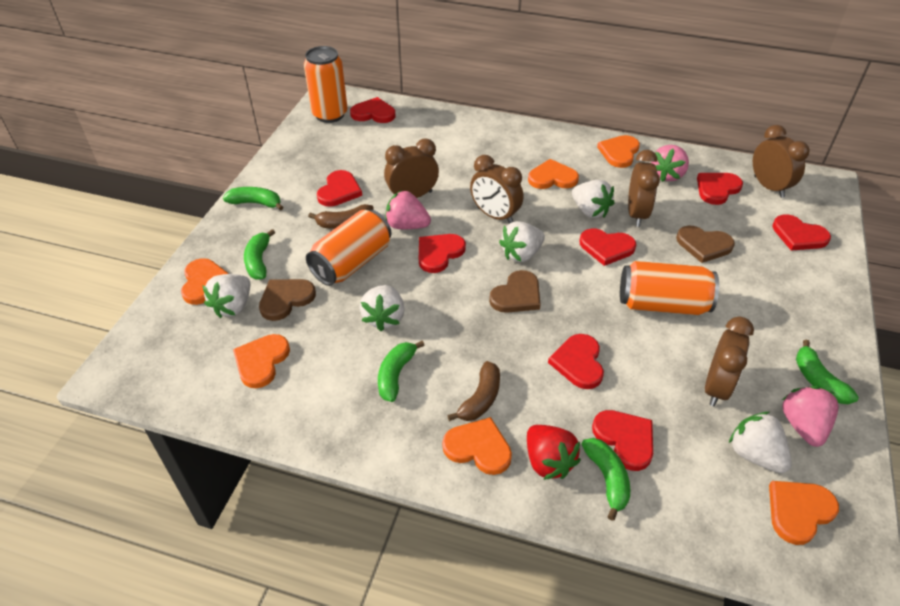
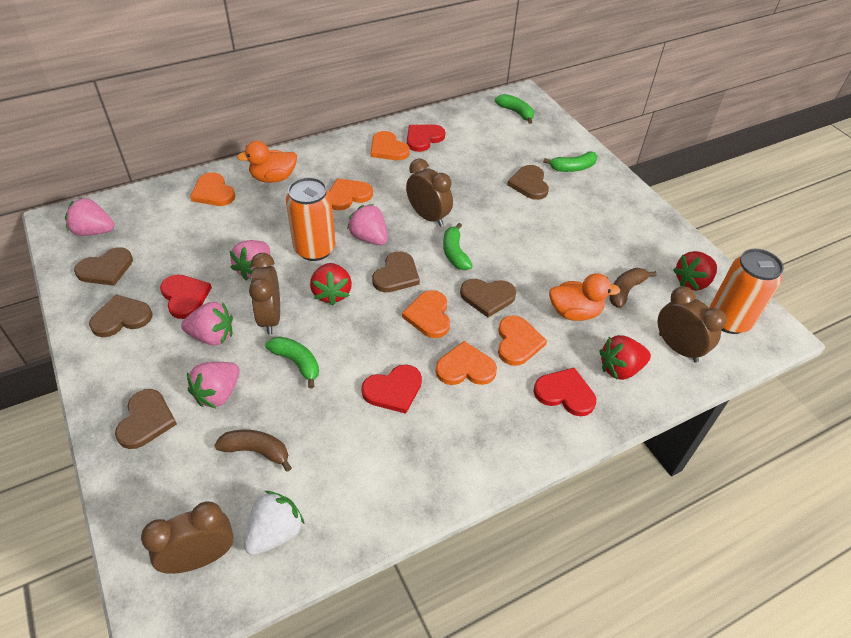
brown clock: 5 -> 4
brown heart: 3 -> 6
green banana: 5 -> 4
orange can: 3 -> 2
orange duck: 0 -> 2
pink strawberry: 3 -> 5
red heart: 8 -> 4
red strawberry: 1 -> 3
white strawberry: 5 -> 1

